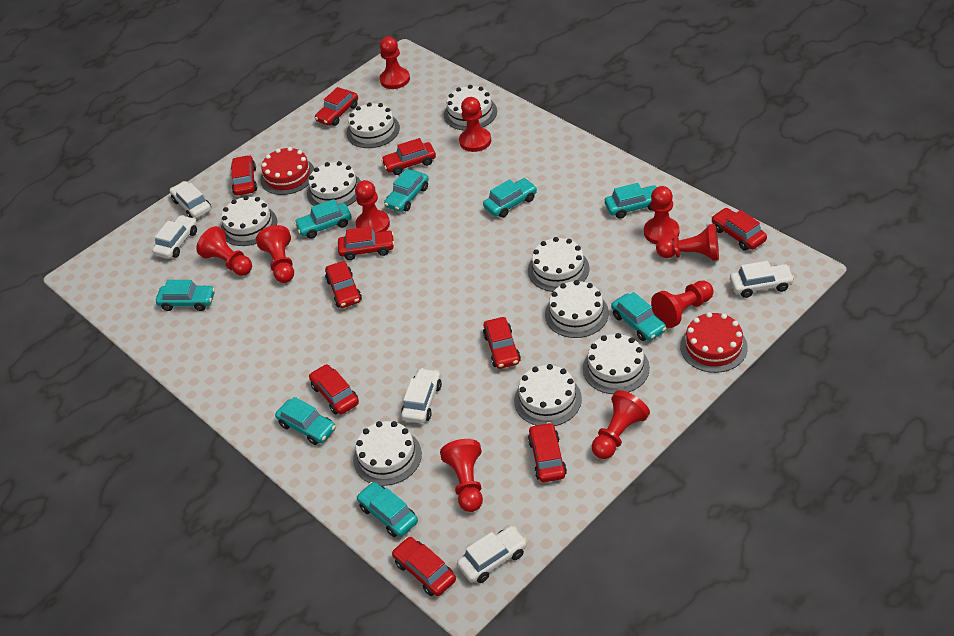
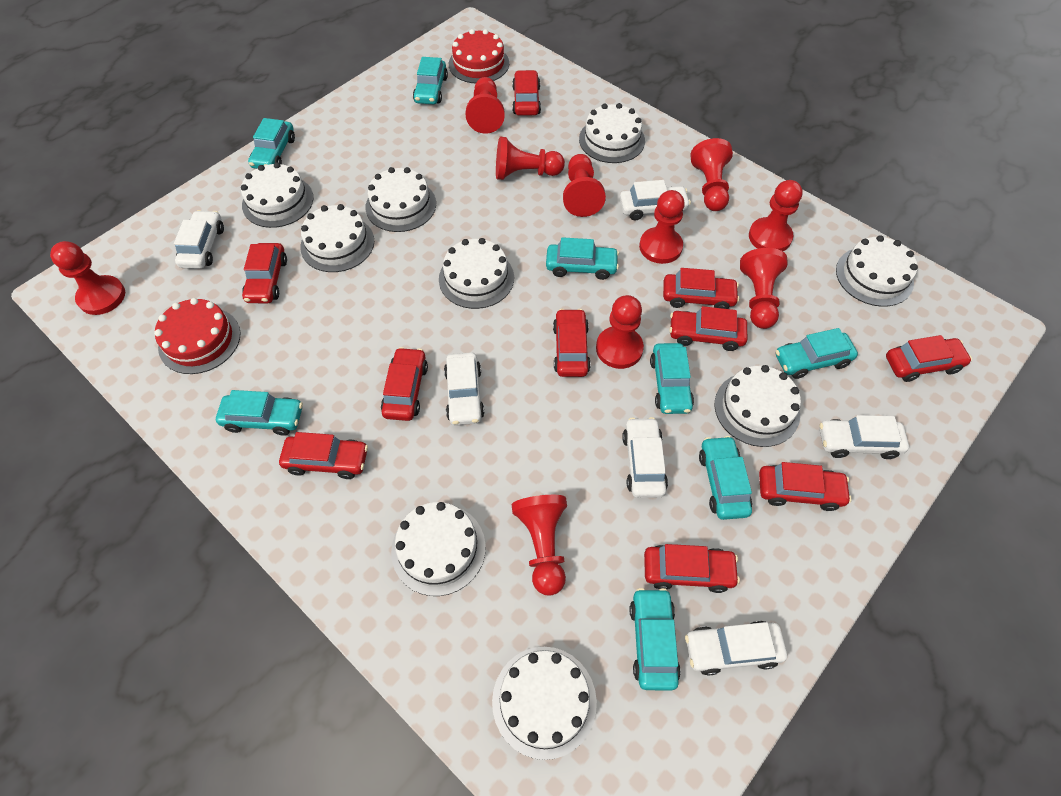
white car: 5 -> 6

